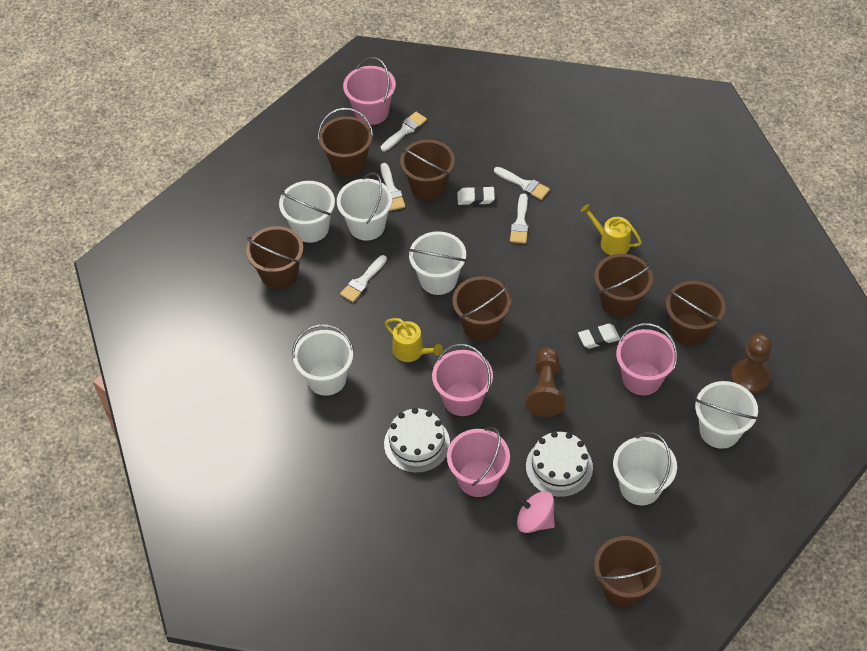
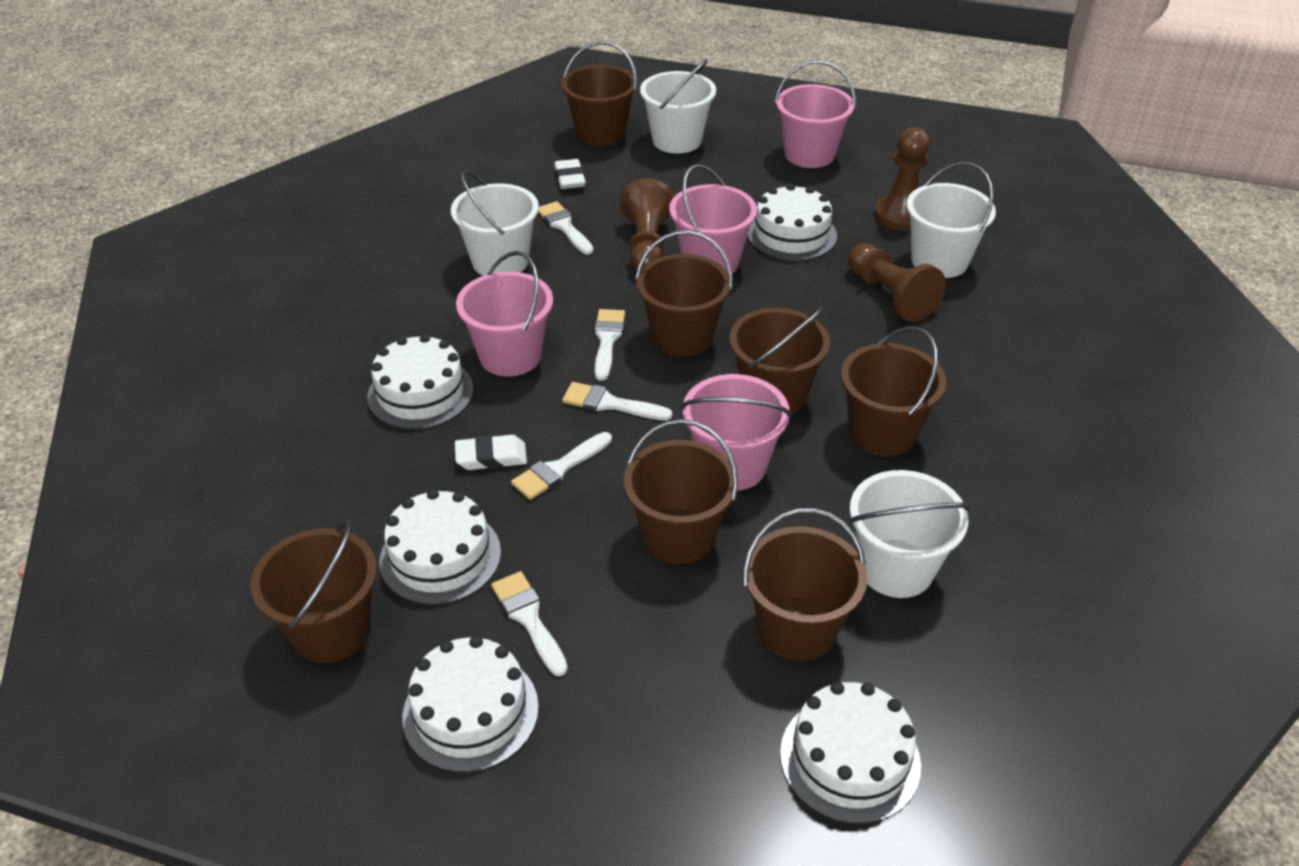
brown pawn: 2 -> 3
pink spinning top: 1 -> 0
white bucket: 6 -> 4
white cake: 2 -> 5
yellow watering can: 2 -> 0

